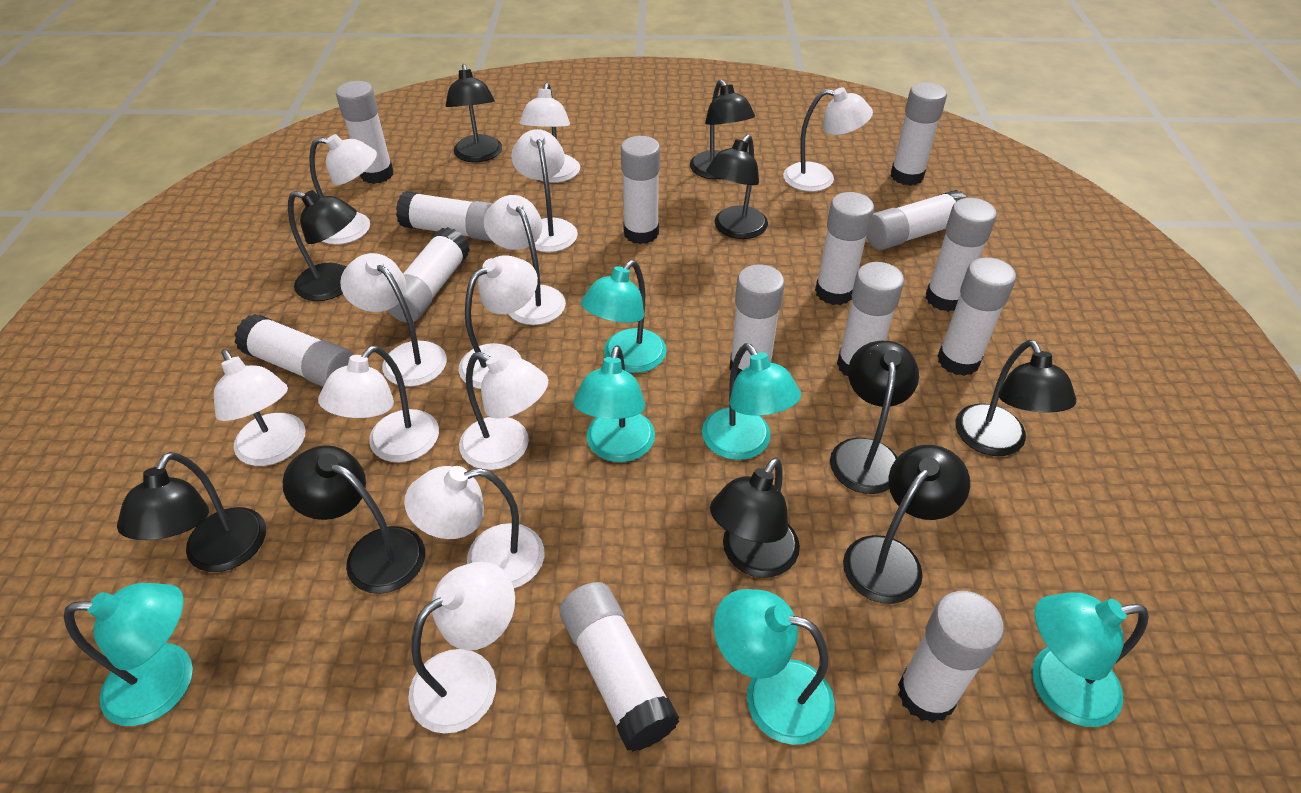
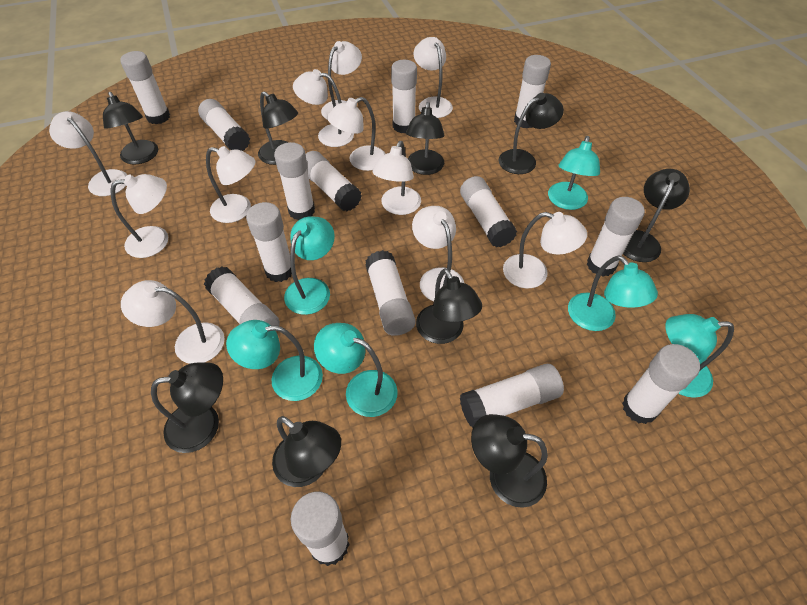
black lamp: 10 -> 9
white lamp: 12 -> 11

